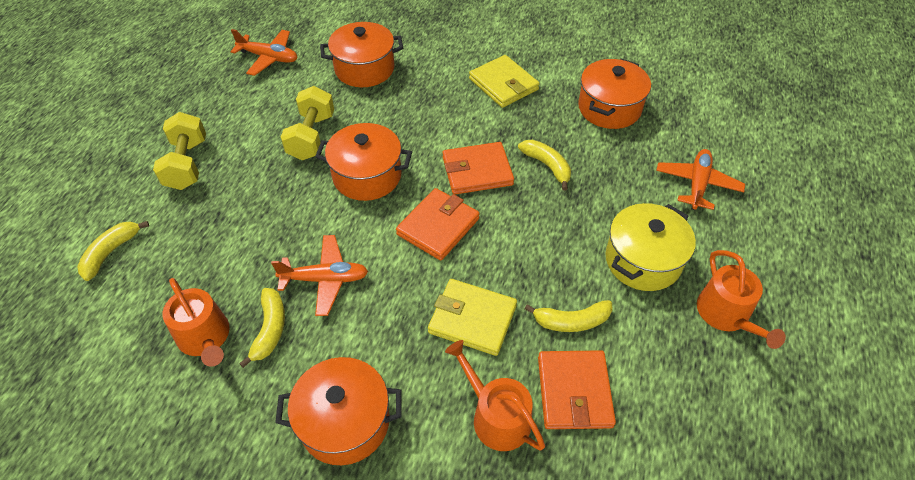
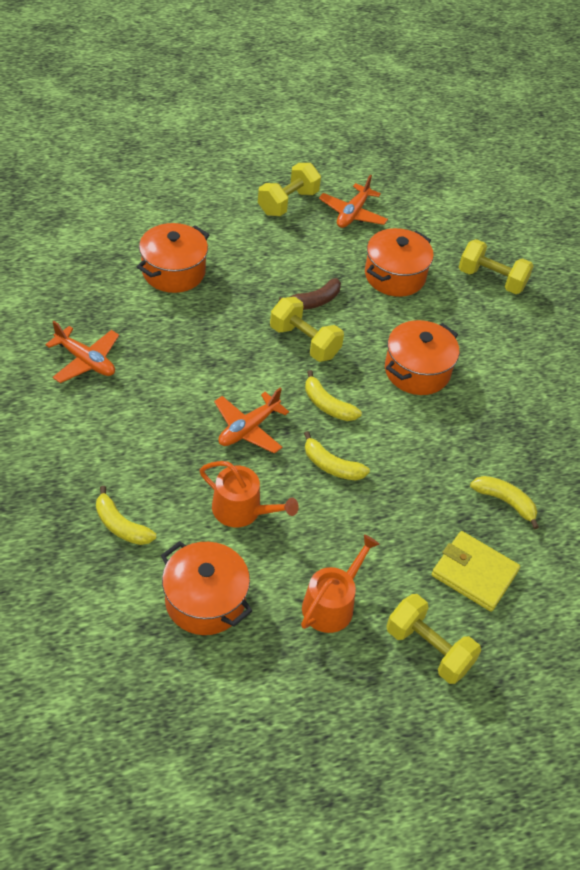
brown banana: 0 -> 1
orange wallet: 3 -> 0
orange watering can: 3 -> 2
yellow dumbbell: 2 -> 4
yellow pot: 1 -> 0
yellow wallet: 2 -> 1

